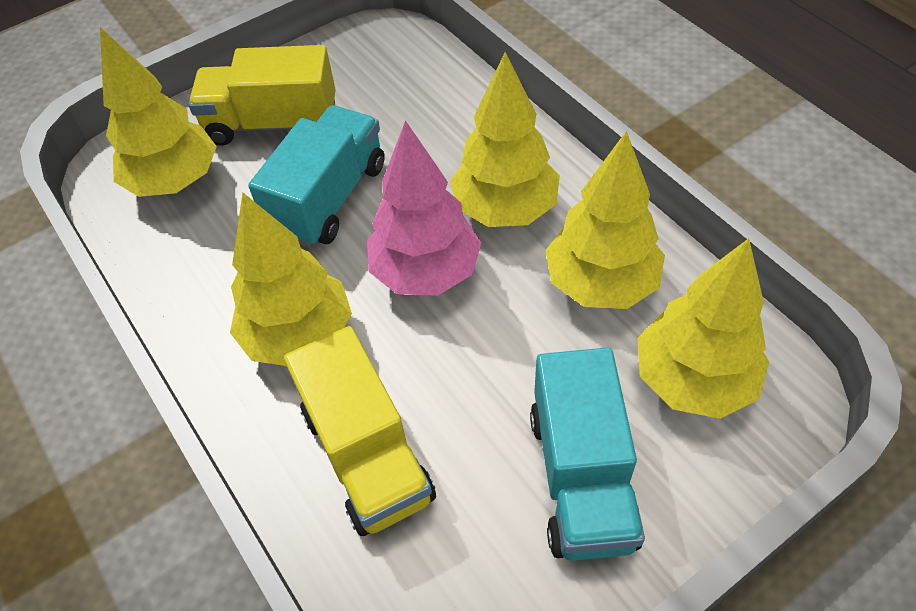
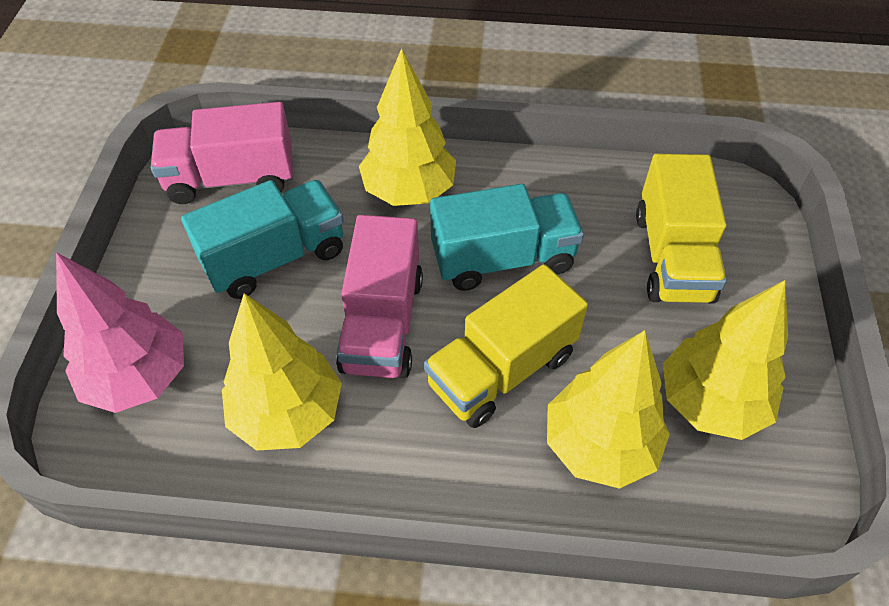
pink truck: 0 -> 2
yellow tree: 5 -> 4

